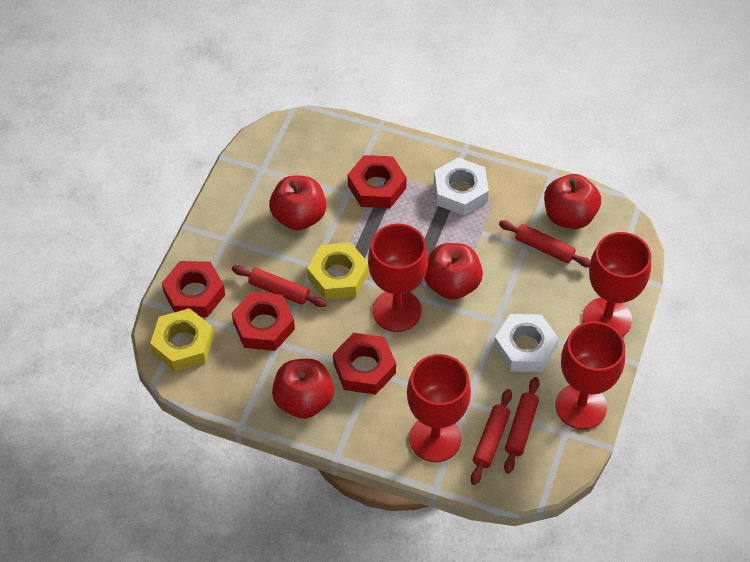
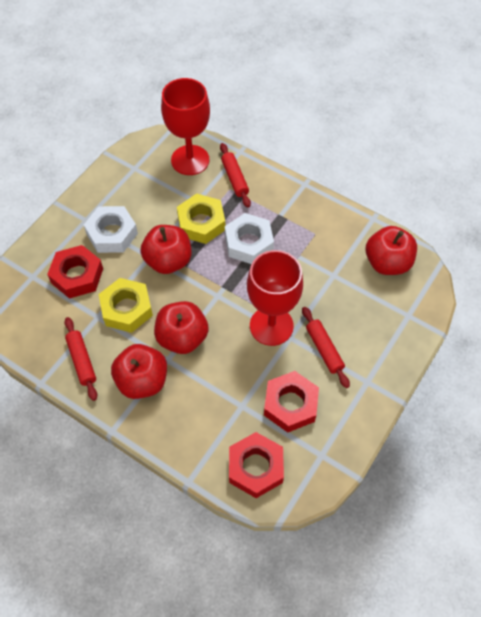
red goblet: 4 -> 2
red nut: 4 -> 3
red rolling pin: 4 -> 3

